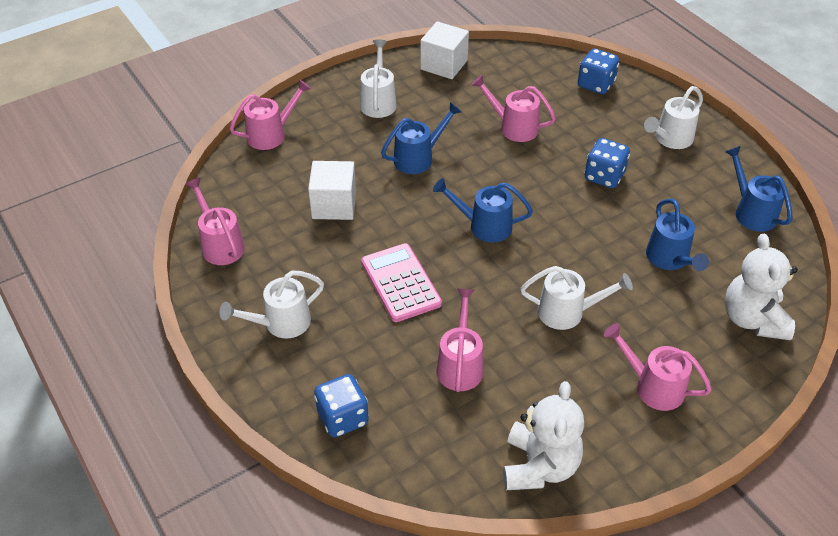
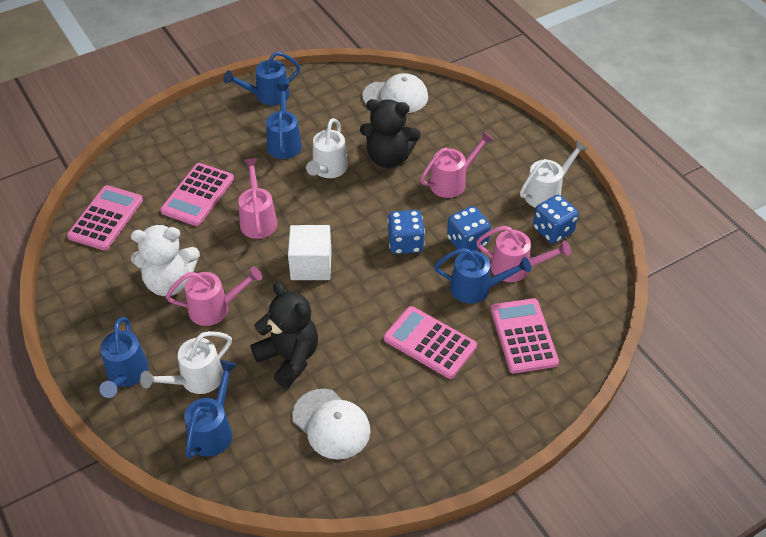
black teddy bear: 0 -> 2
blue watering can: 4 -> 5
pink calculator: 1 -> 4
pink watering can: 5 -> 4
white cap: 0 -> 2
white cube: 2 -> 1
white teddy bear: 2 -> 1
white watering can: 4 -> 3

